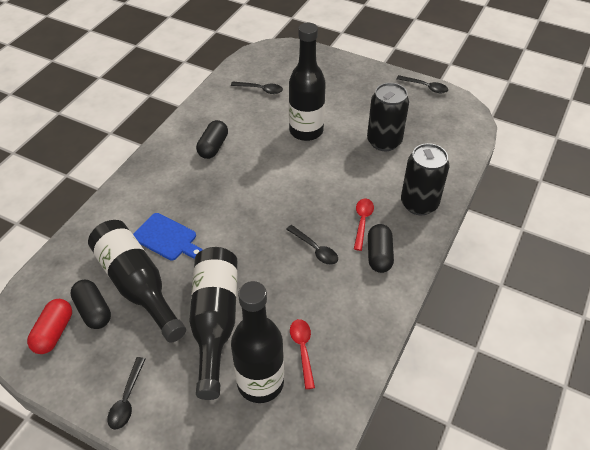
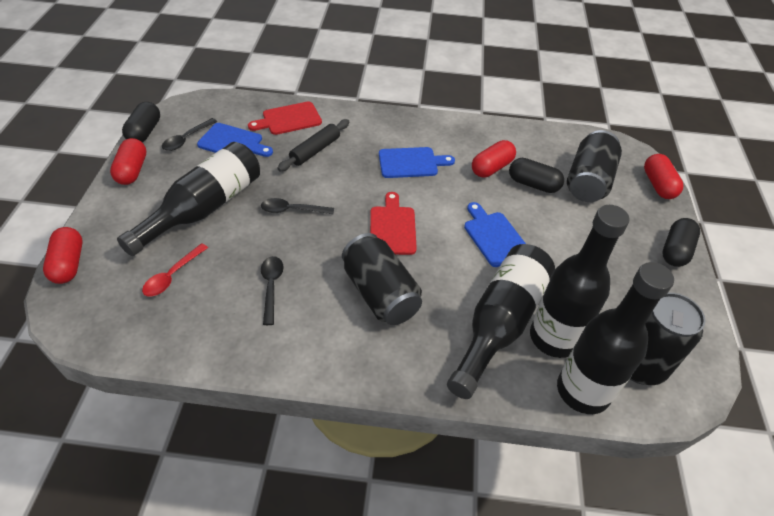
black can: 2 -> 3
black rolling pin: 0 -> 1
black spoon: 4 -> 3
blue cutting board: 1 -> 3
red capsule: 1 -> 4
red cutting board: 0 -> 2
red spoon: 2 -> 1

